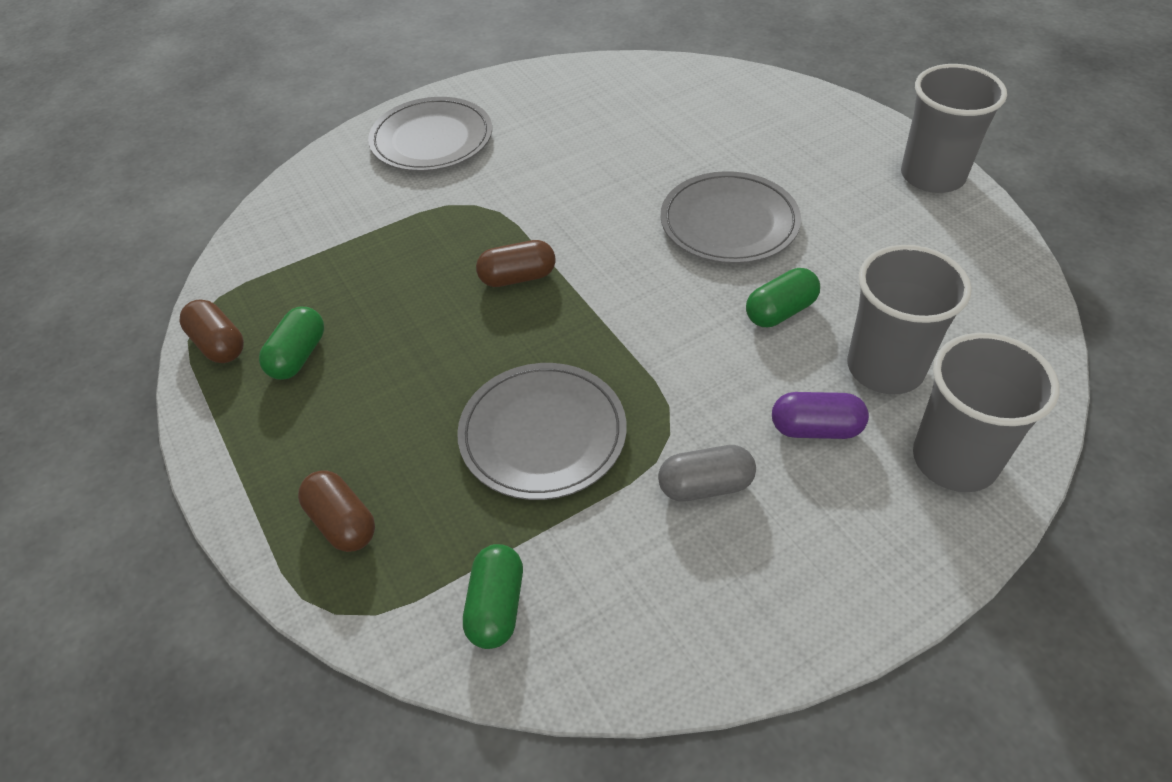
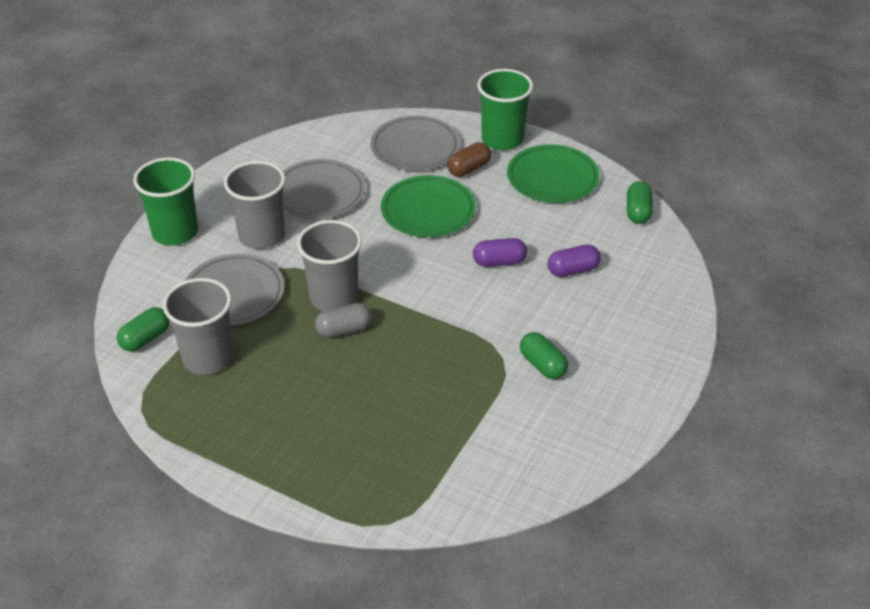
brown capsule: 3 -> 1
green cup: 0 -> 2
green plate: 0 -> 2
purple capsule: 1 -> 2

